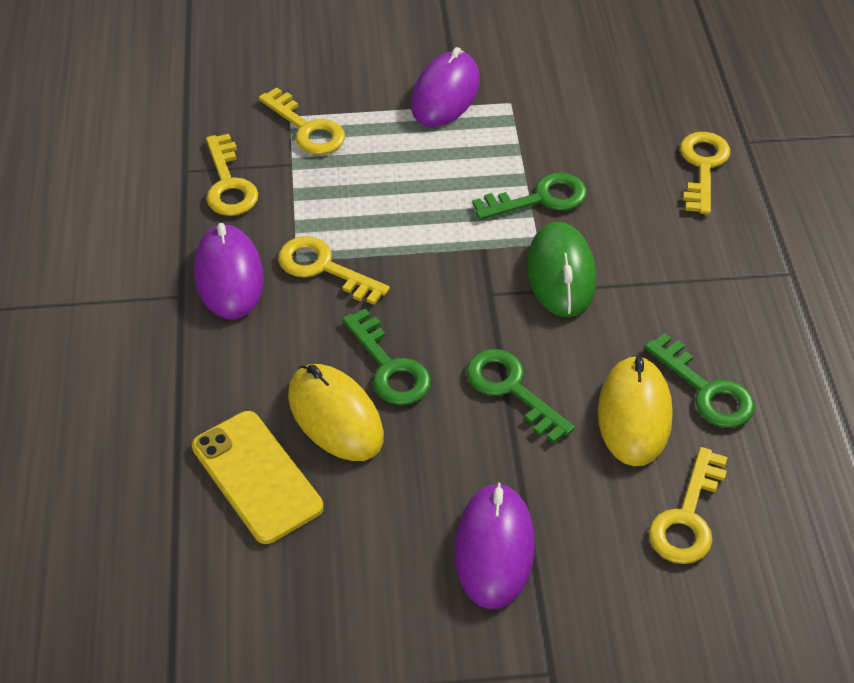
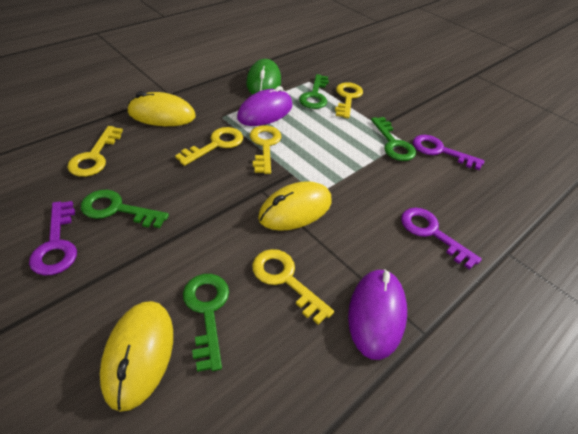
purple key: 0 -> 3
purple mouse: 3 -> 2
yellow mouse: 2 -> 3
yellow phone: 1 -> 0

